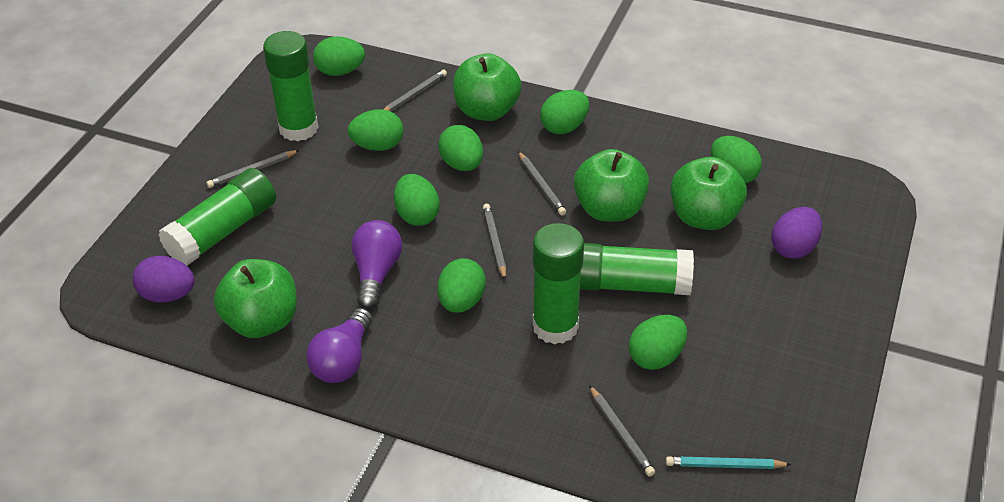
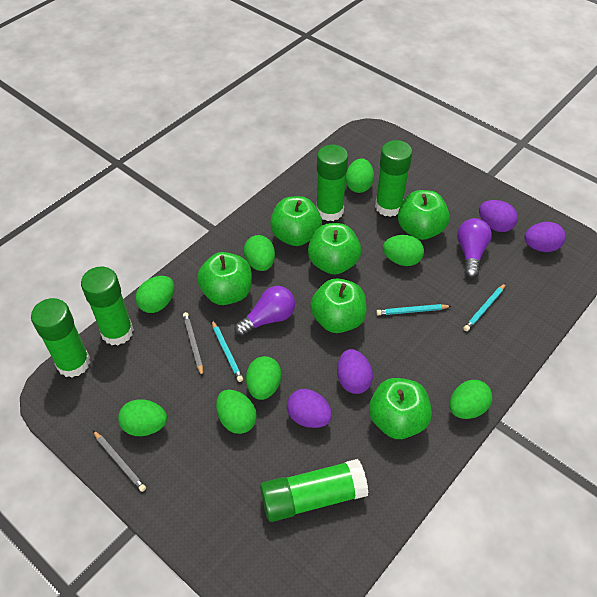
green apple: 4 -> 6
green glue stick: 4 -> 5
grey pencil: 5 -> 2
purple egg: 2 -> 4
turquoise pencil: 1 -> 3

